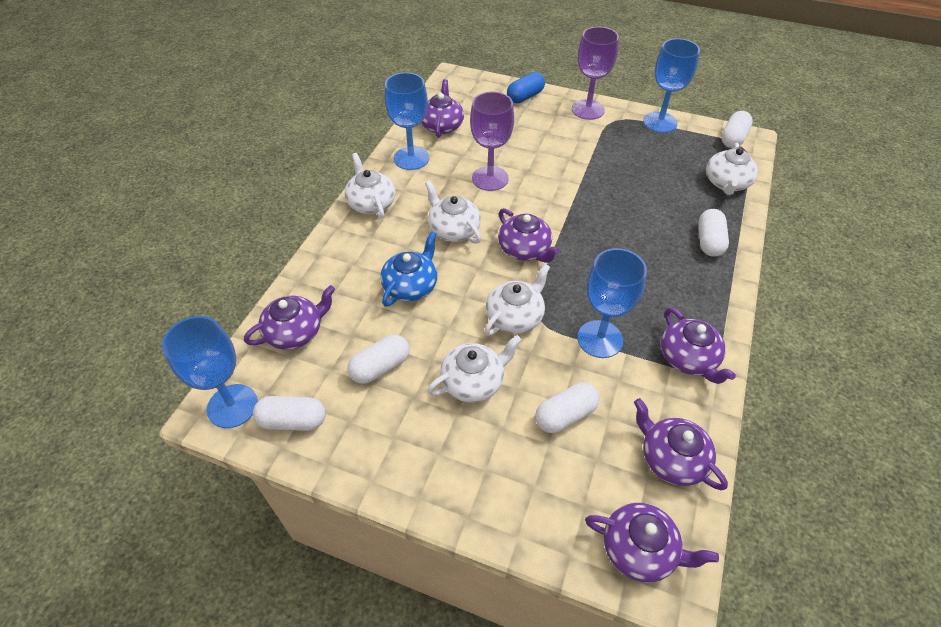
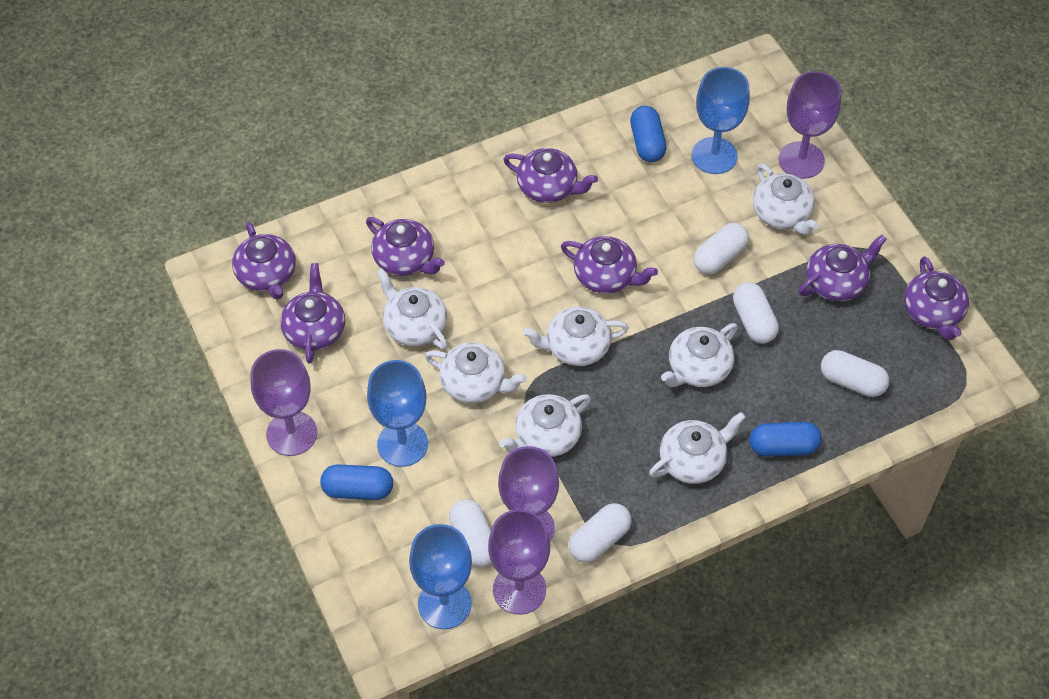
blue capsule: 1 -> 3
blue goblet: 4 -> 3
blue teapot: 1 -> 0
purple goblet: 2 -> 4
purple teapot: 6 -> 7
white teapot: 5 -> 7

